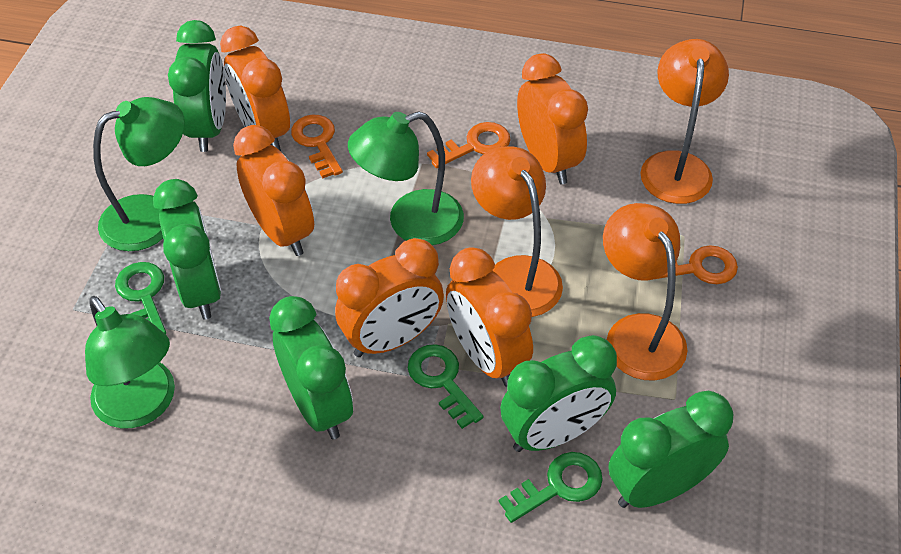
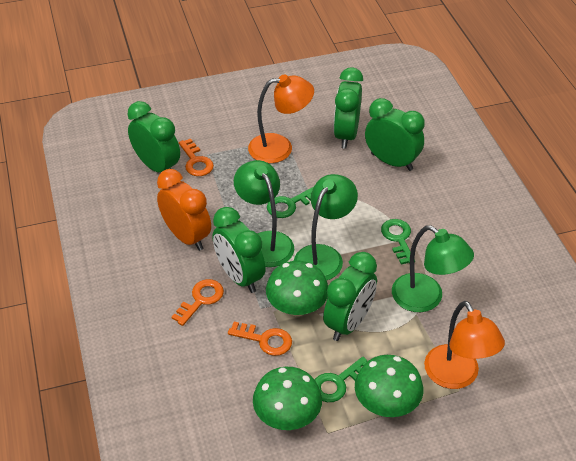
green mushroom: 0 -> 3
orange clock: 5 -> 1
orange lamp: 3 -> 2

